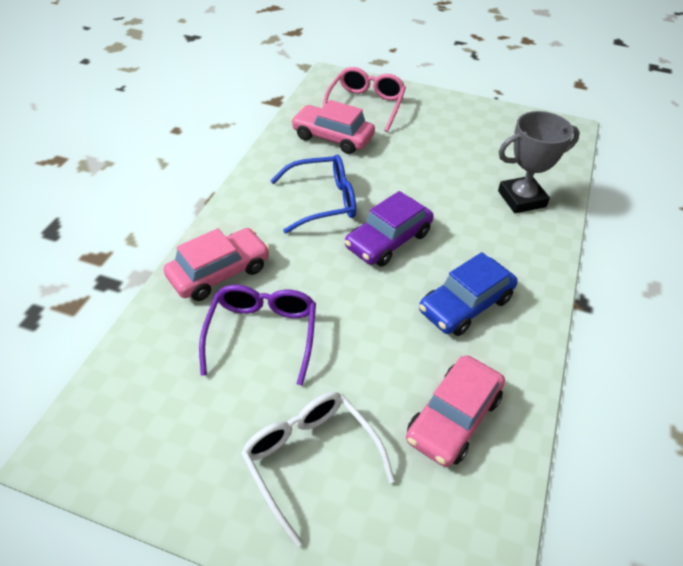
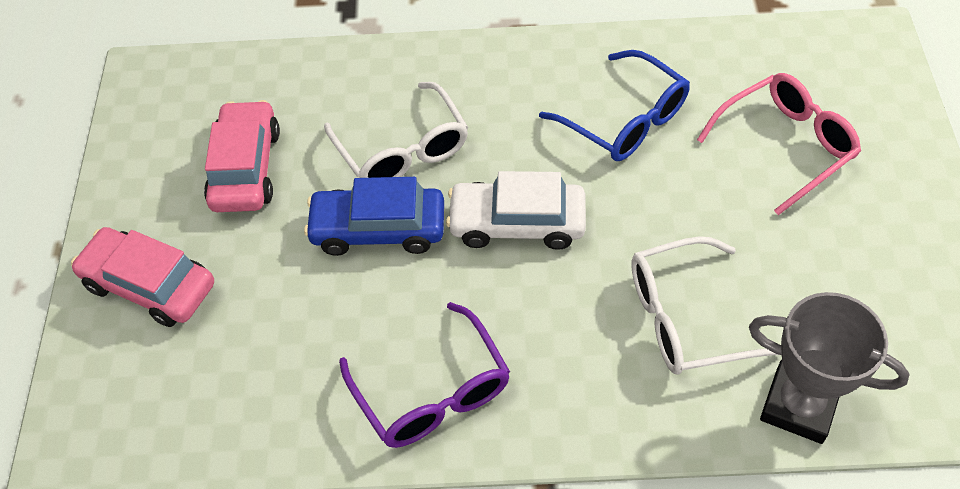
pink car: 3 -> 2
purple car: 1 -> 0
white car: 0 -> 1
white glasses: 1 -> 2

